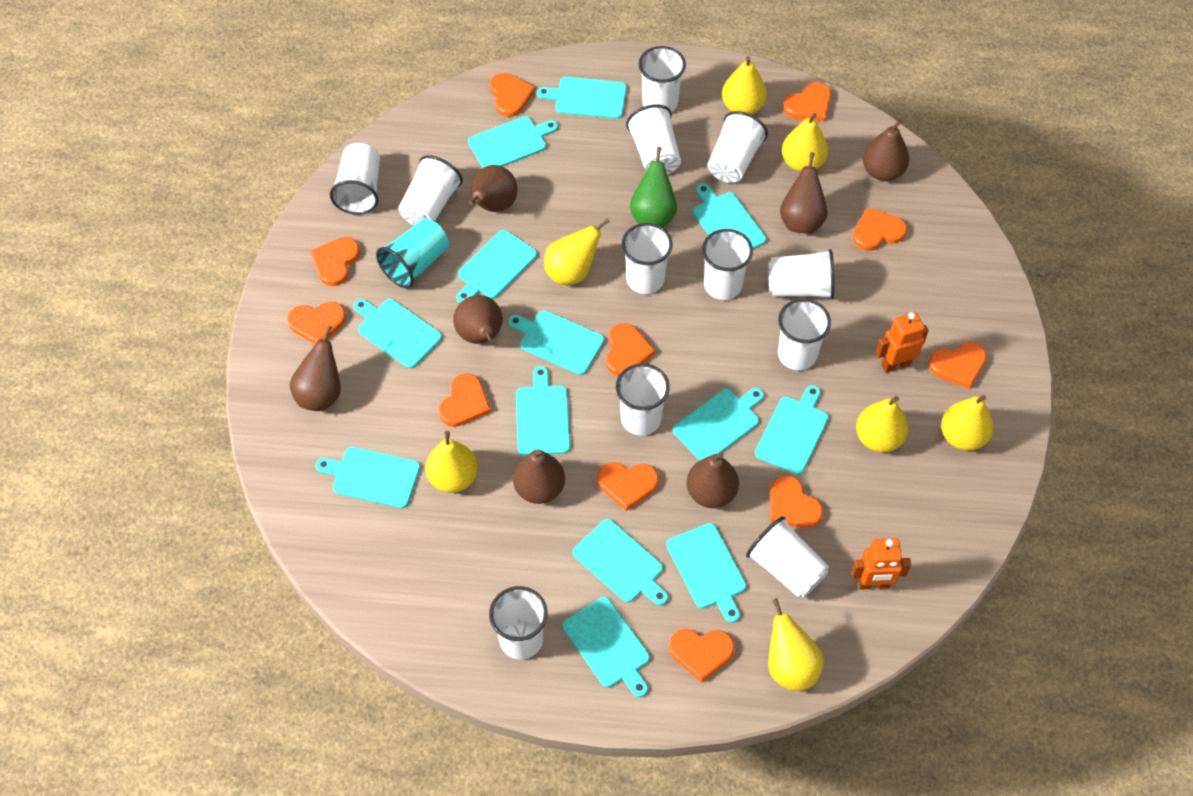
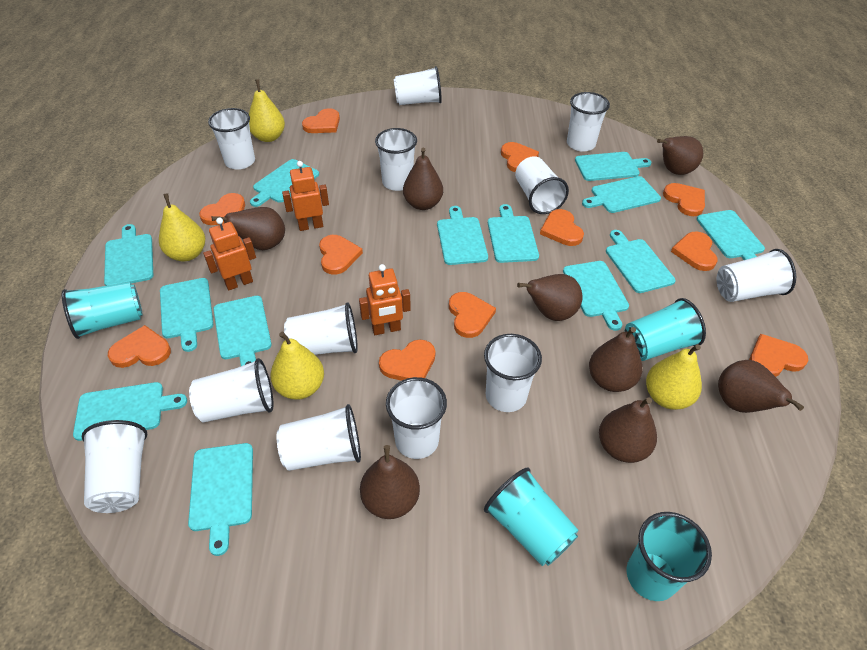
brown pear: 7 -> 8
green pear: 1 -> 0
orange robot: 2 -> 3
turquoise cup: 1 -> 4
yellow pear: 7 -> 4

